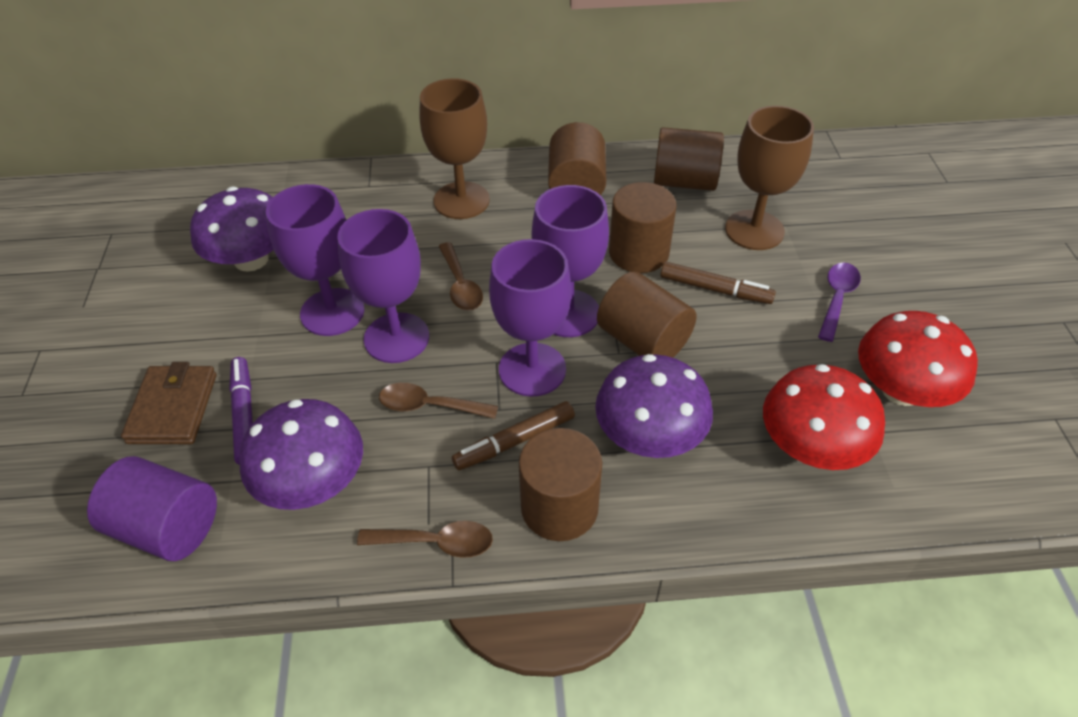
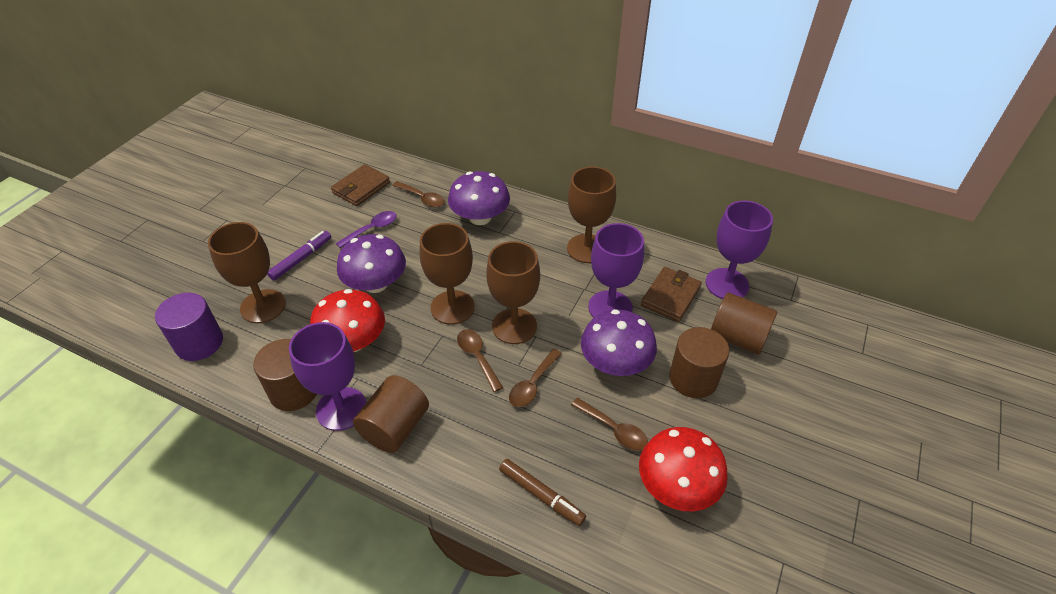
brown cylinder: 5 -> 4
brown goblet: 2 -> 4
brown marker: 2 -> 1
brown spoon: 3 -> 4
brown wallet: 1 -> 2
purple goblet: 4 -> 3

